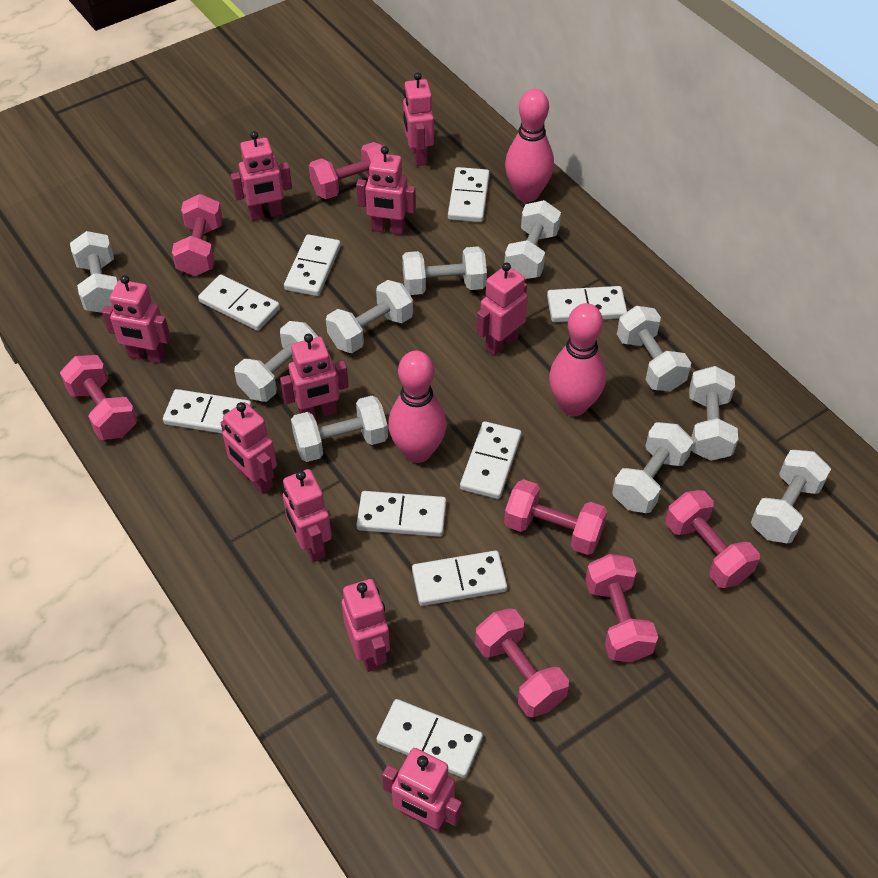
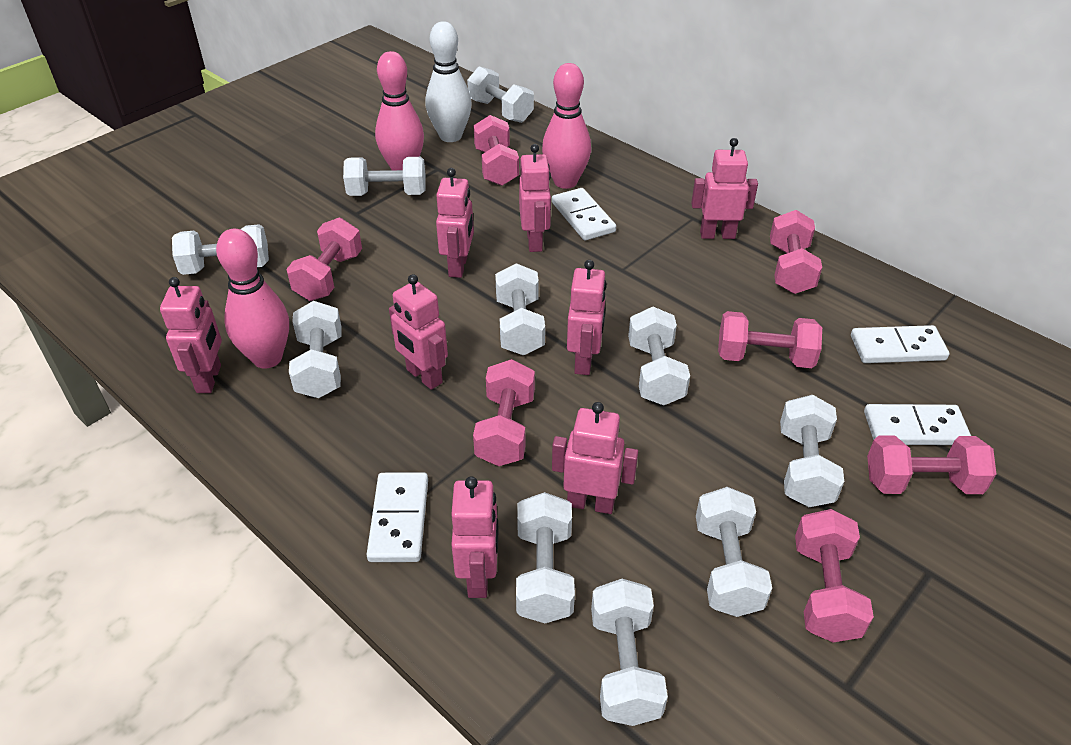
pink robot: 10 -> 8
white bowling pin: 0 -> 1
white domino: 9 -> 4

